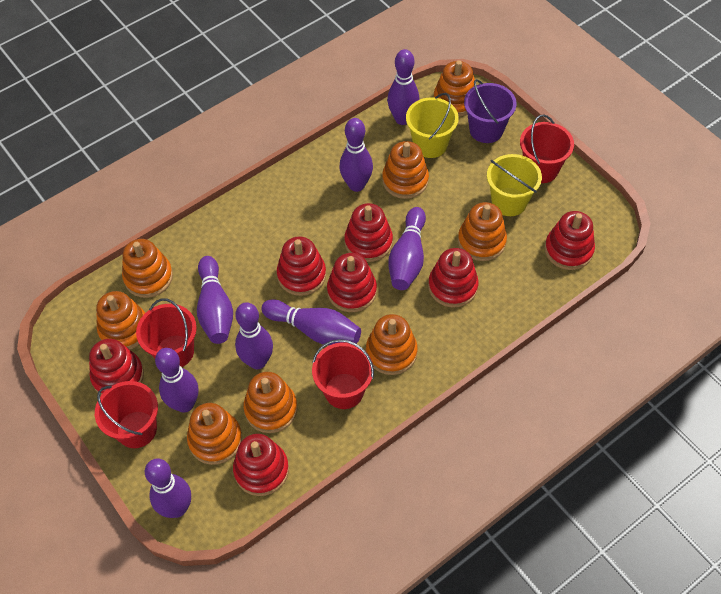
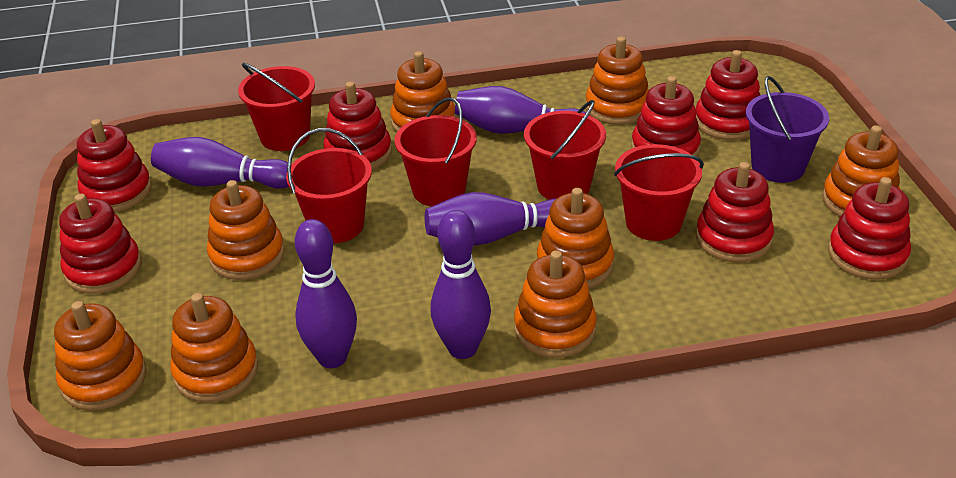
purple bowling pin: 8 -> 5
red bucket: 4 -> 5
yellow bucket: 2 -> 0

